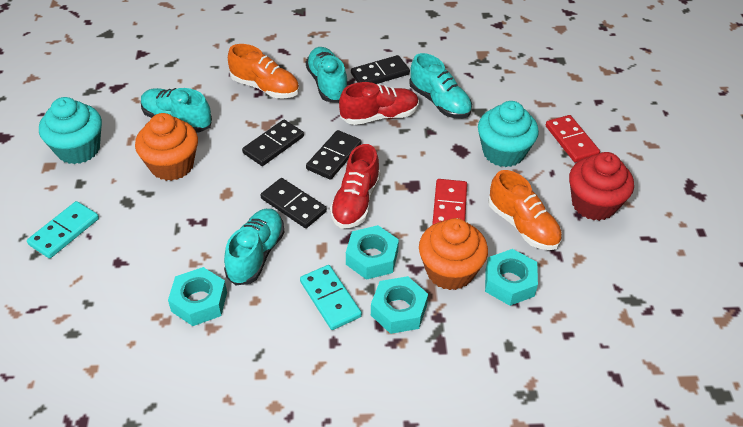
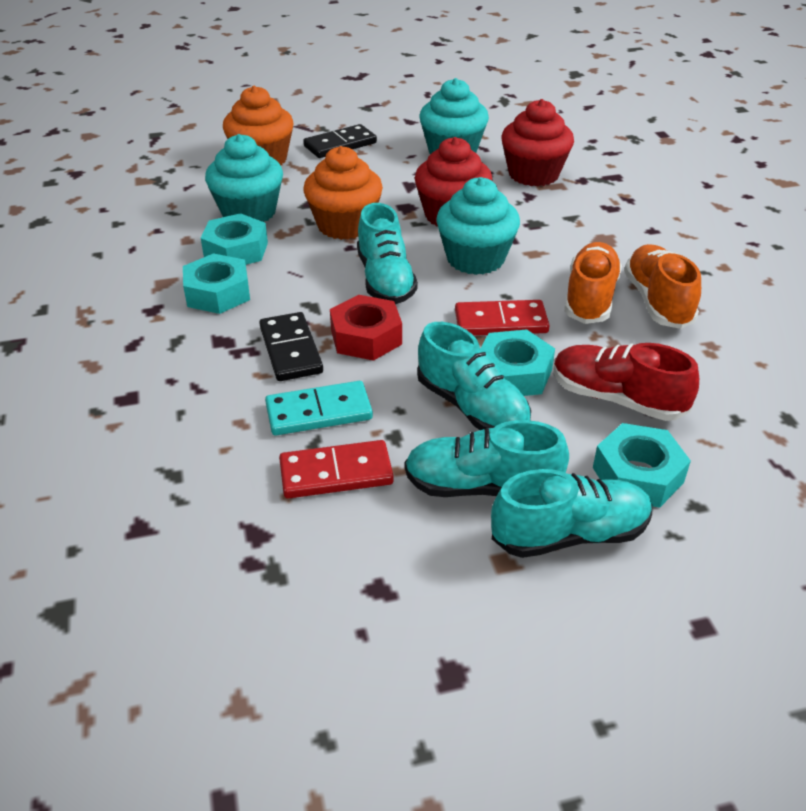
black domino: 4 -> 2
red cupcake: 1 -> 2
red nut: 0 -> 1
red shoe: 2 -> 1
turquoise cupcake: 2 -> 3
turquoise domino: 2 -> 1

